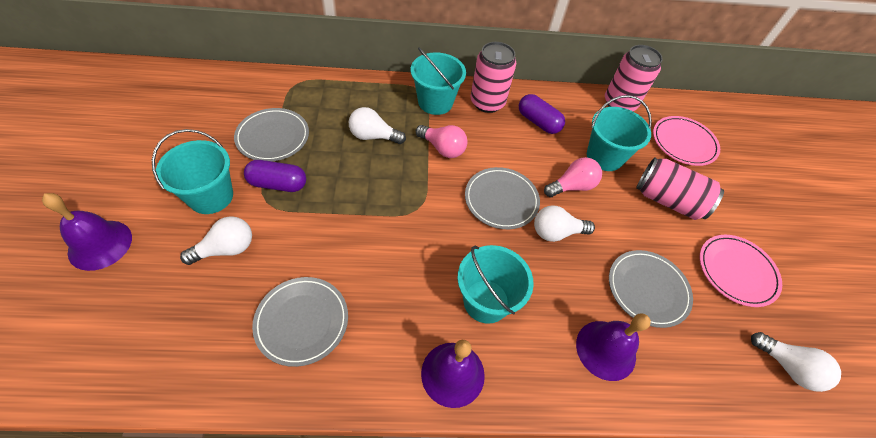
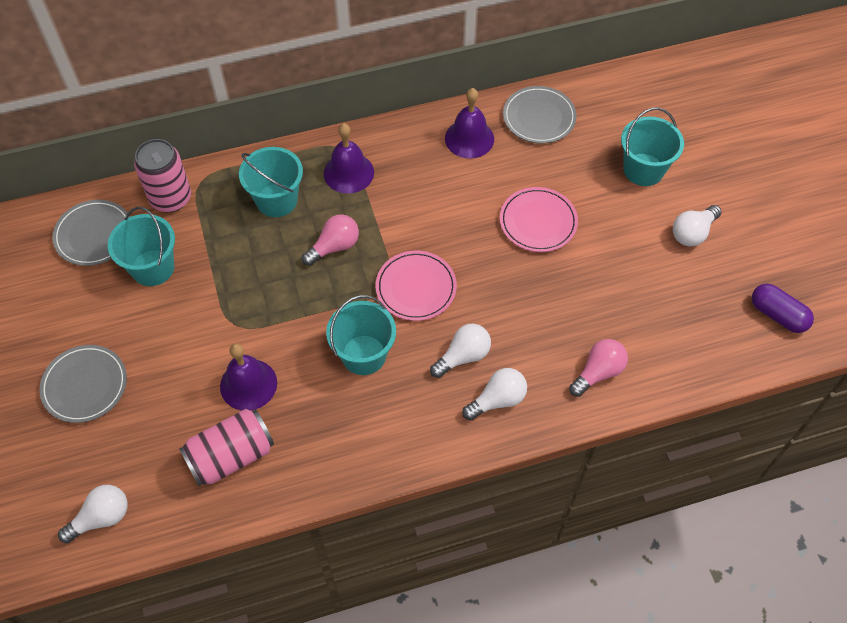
grey plate: 4 -> 3
pink can: 3 -> 2
purple capsule: 2 -> 1

